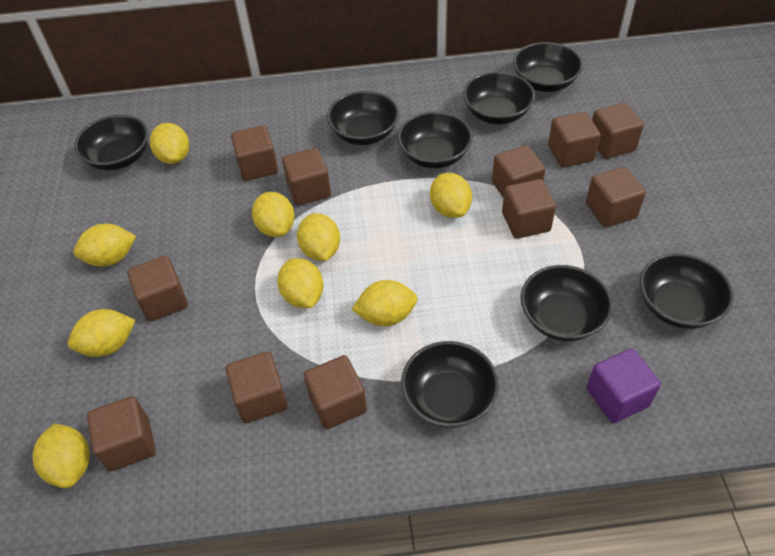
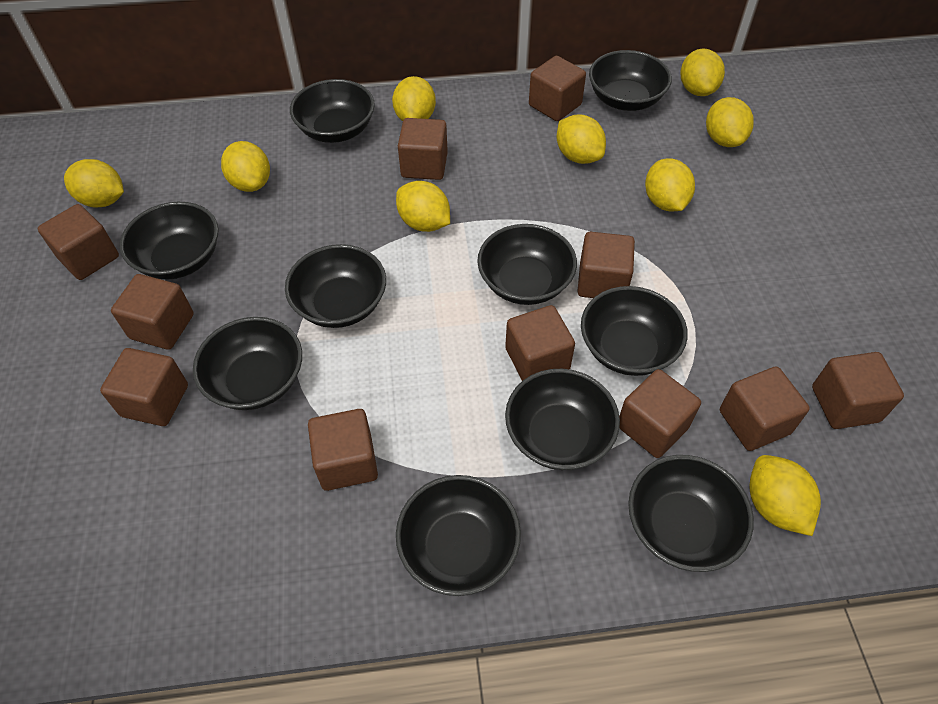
black bowl: 8 -> 10
purple cube: 1 -> 0

